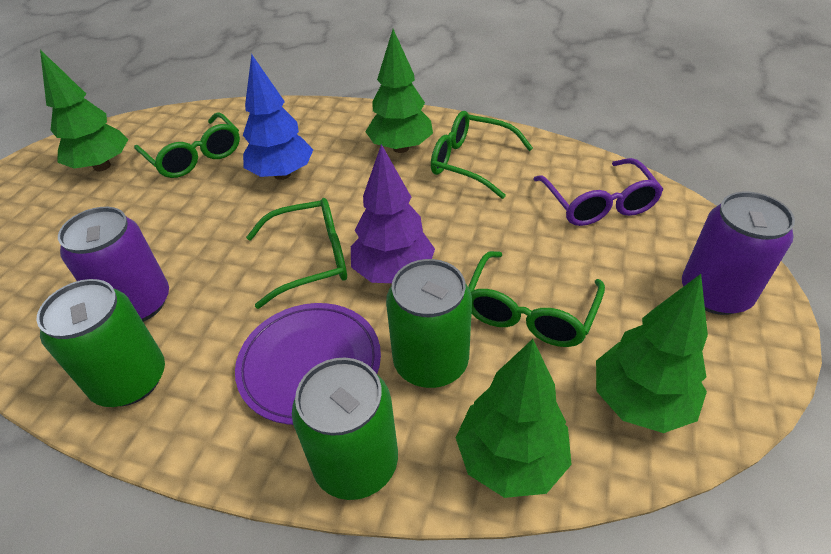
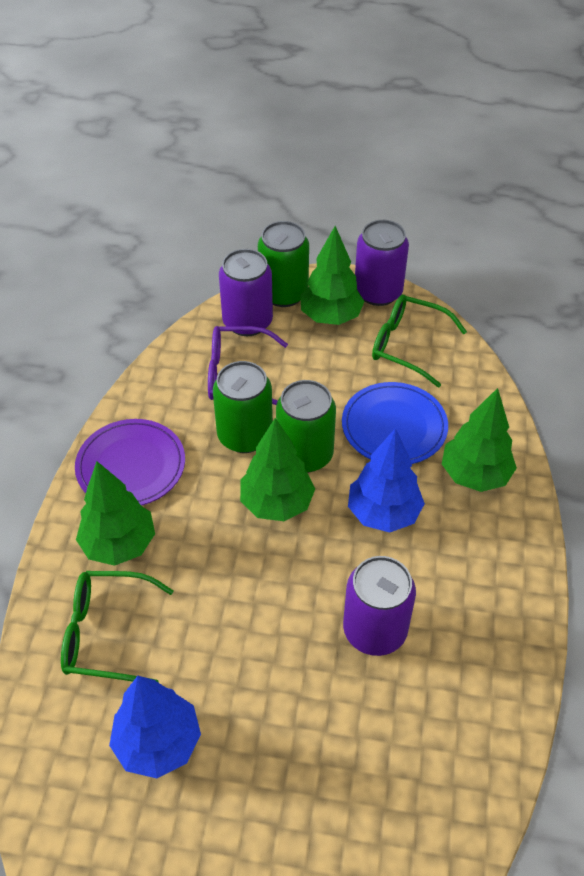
blue plate: 0 -> 1
blue tree: 1 -> 2
green glasses: 4 -> 2
purple can: 2 -> 3
purple tree: 1 -> 0

